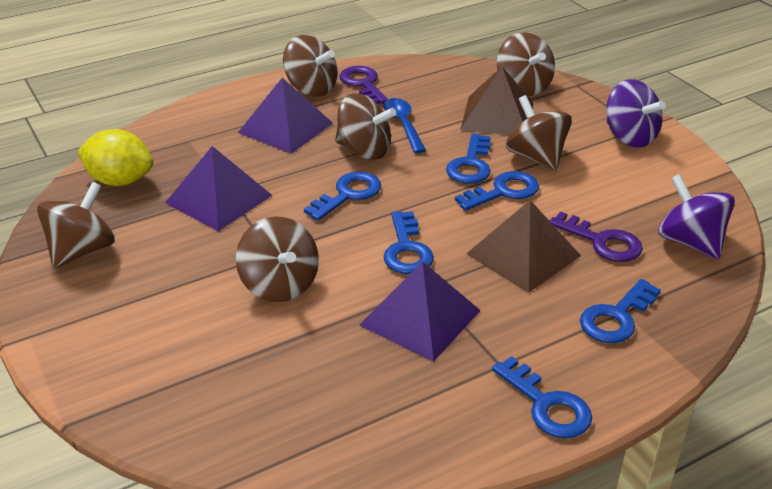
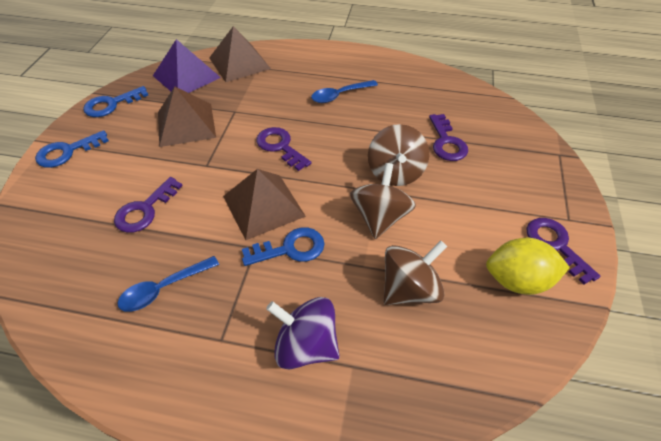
blue key: 6 -> 3
blue spoon: 1 -> 2
brown pyramid: 2 -> 3
brown spinning top: 6 -> 3
purple key: 2 -> 4
purple pyramid: 3 -> 1
purple spinning top: 2 -> 1

